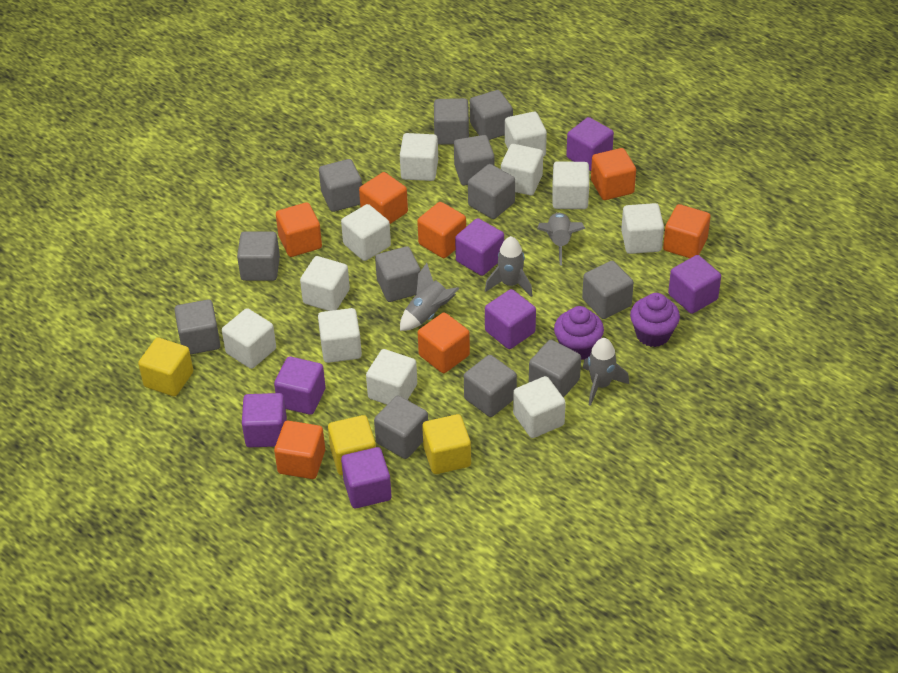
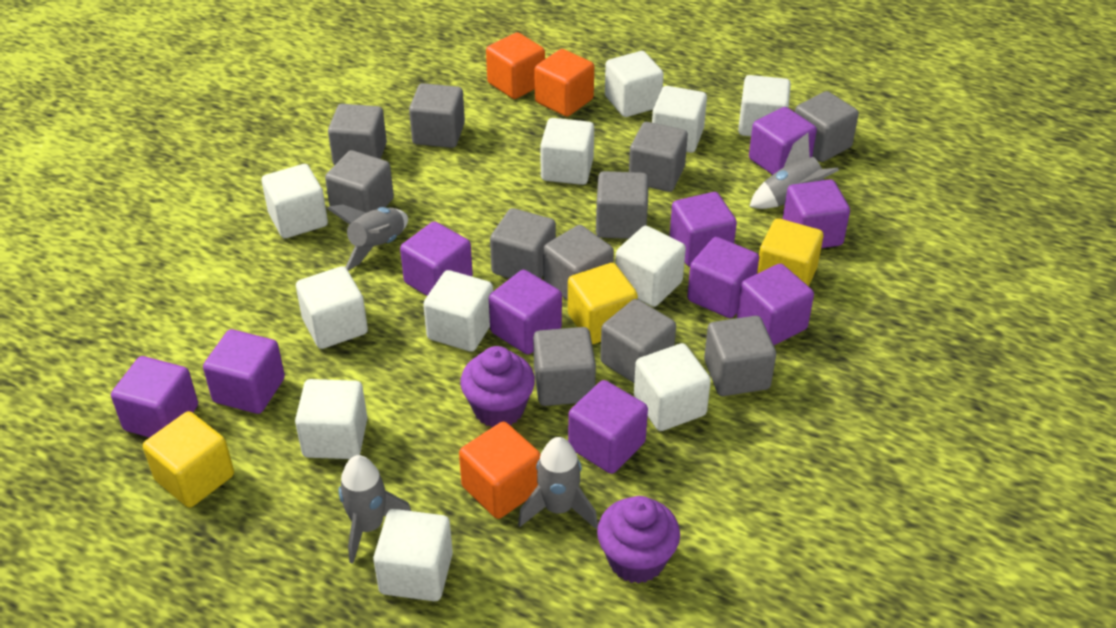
grey cube: 12 -> 11
orange cube: 7 -> 3
purple cube: 7 -> 10

